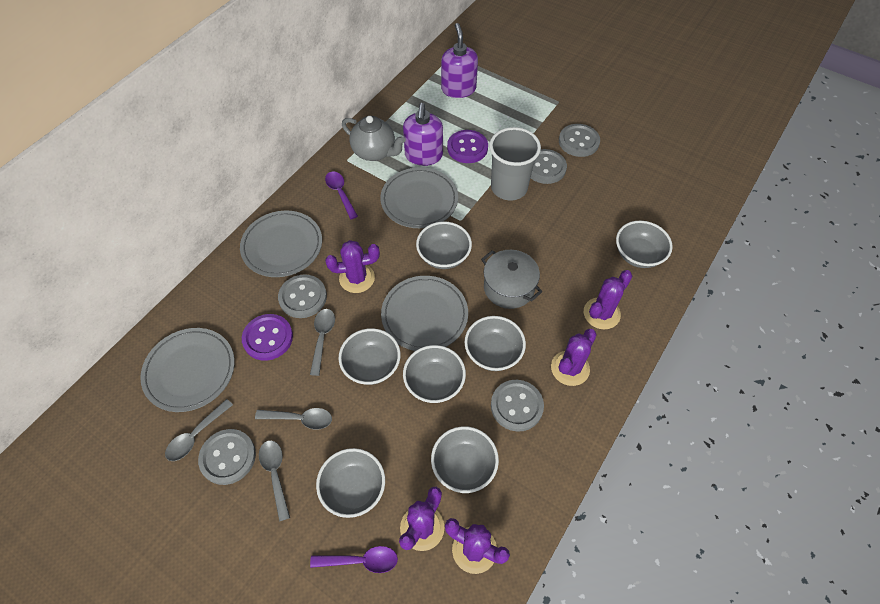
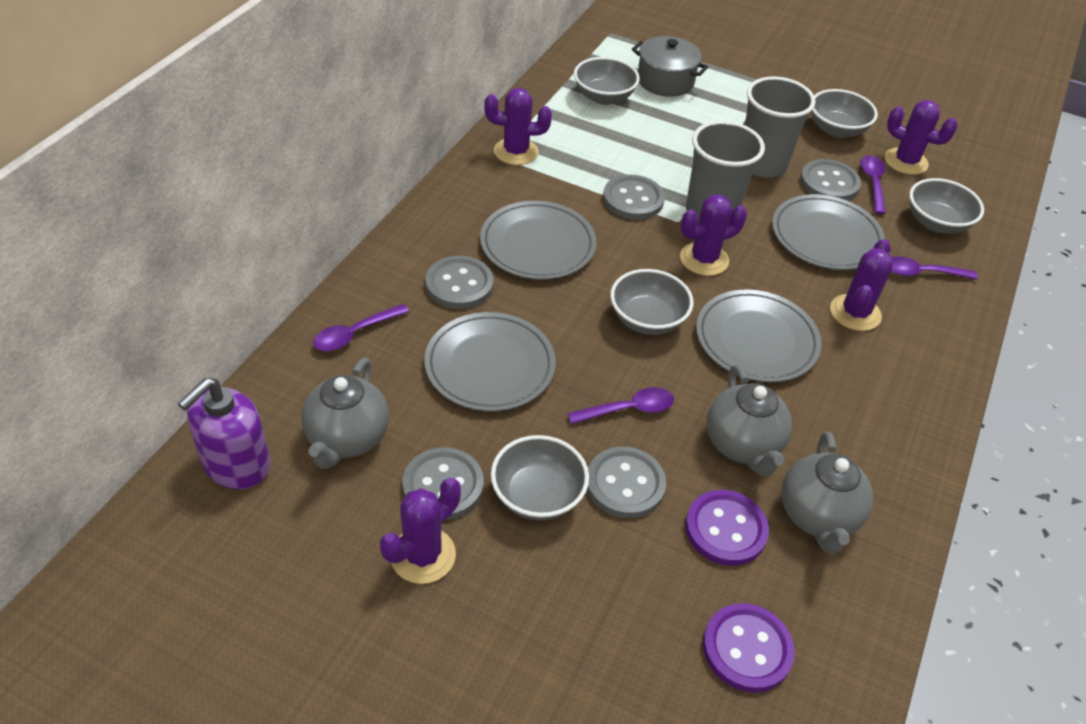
grey bowl: 7 -> 5
grey cup: 1 -> 2
grey spoon: 4 -> 0
grey teapot: 1 -> 3
purple soap dispenser: 2 -> 1
purple spoon: 2 -> 4

